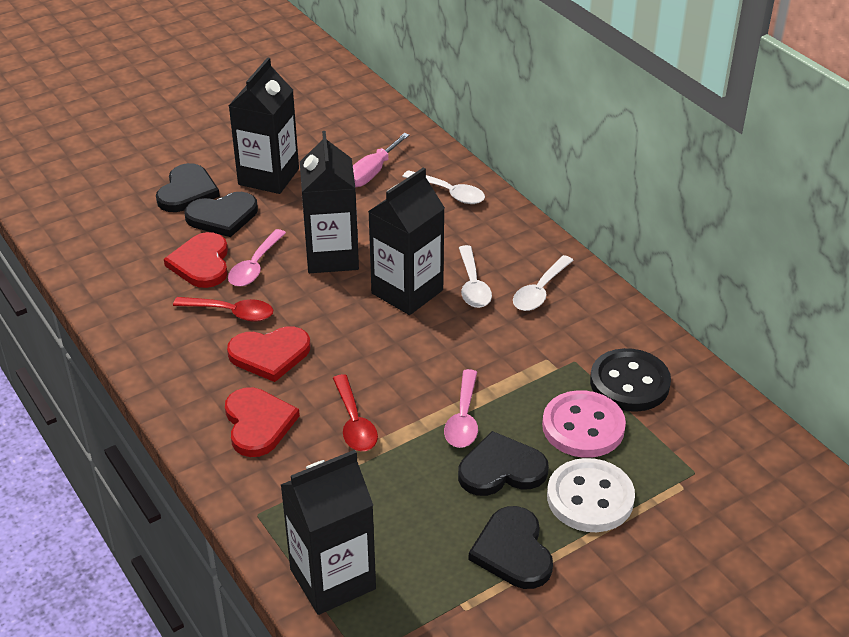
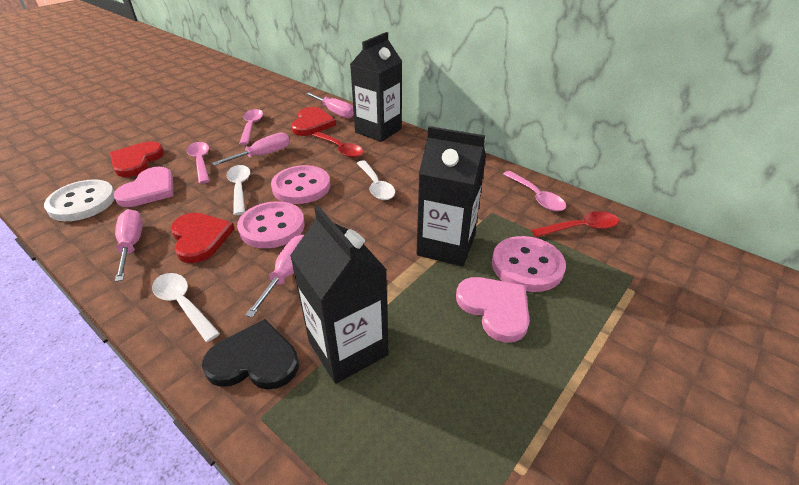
black button: 1 -> 0
black carton: 4 -> 3
black heart: 4 -> 1
pink button: 1 -> 3
pink heart: 0 -> 2
pink screwdriver: 1 -> 4
pink spoon: 2 -> 3

